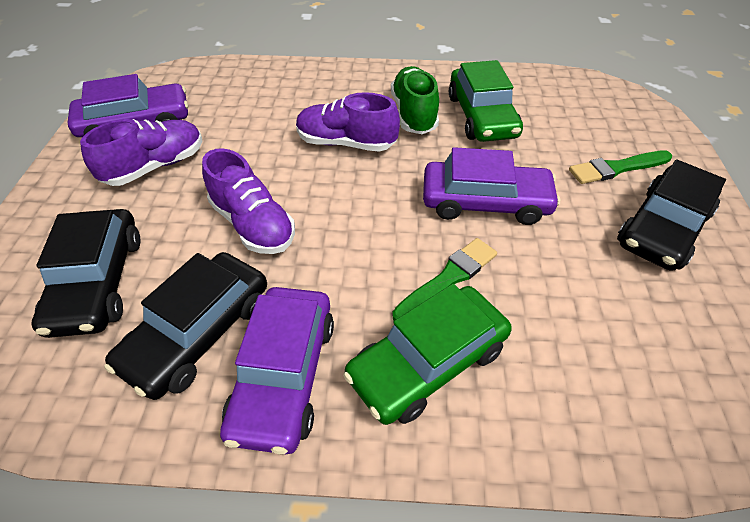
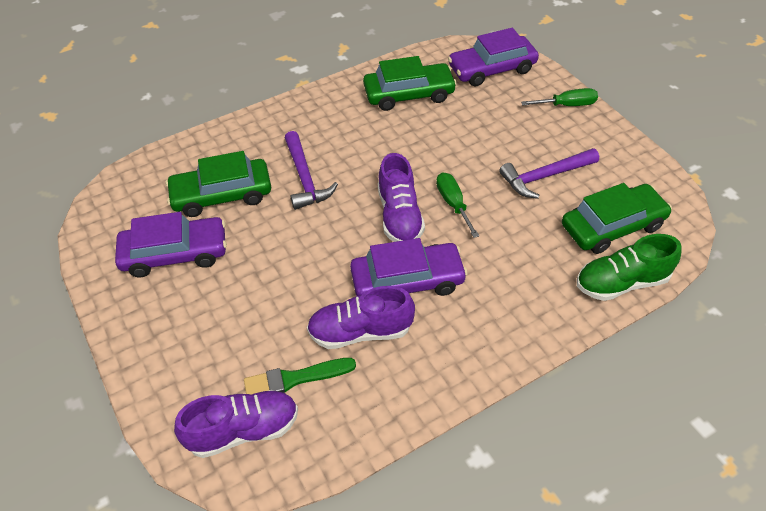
black car: 3 -> 0
green brush: 2 -> 1
green car: 2 -> 3
green screwdriver: 0 -> 2
purple hammer: 0 -> 2

